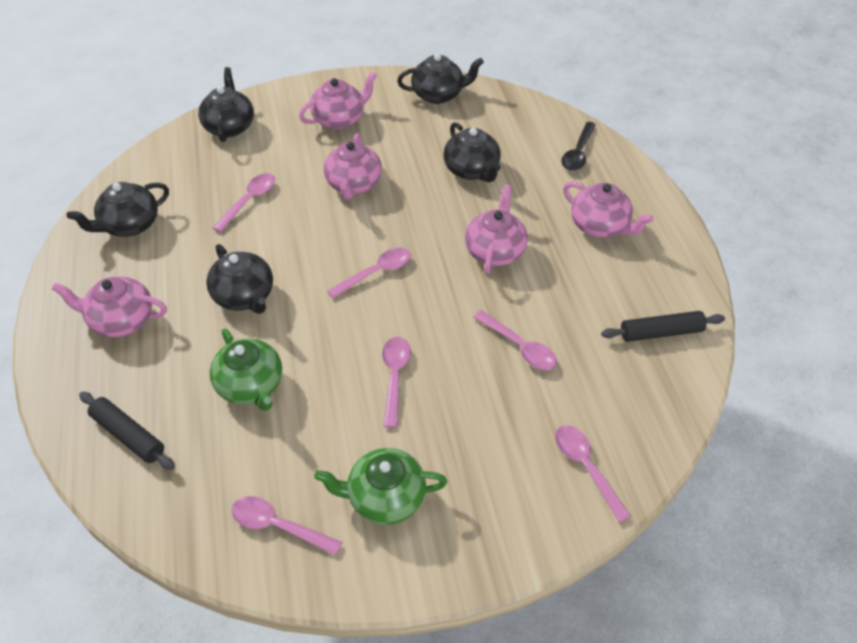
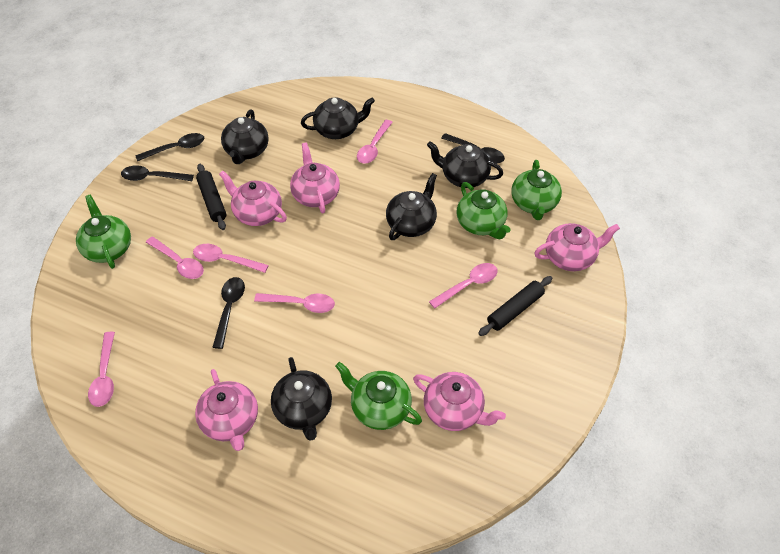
black spoon: 1 -> 4
green teapot: 2 -> 4

